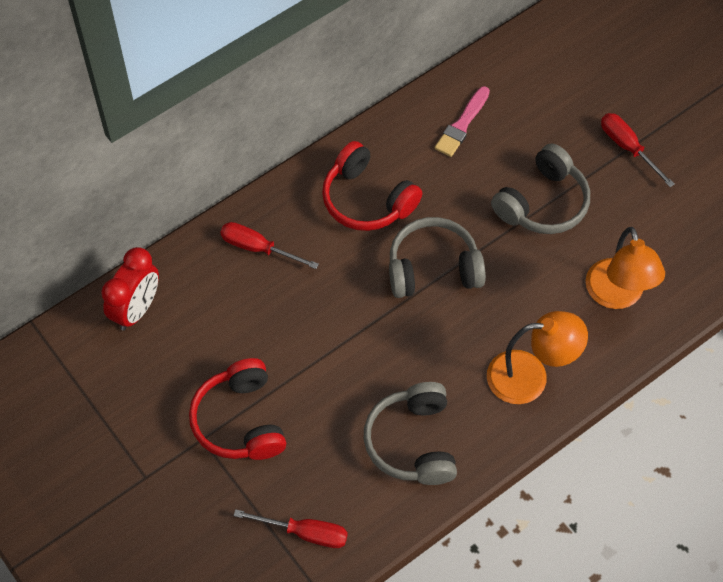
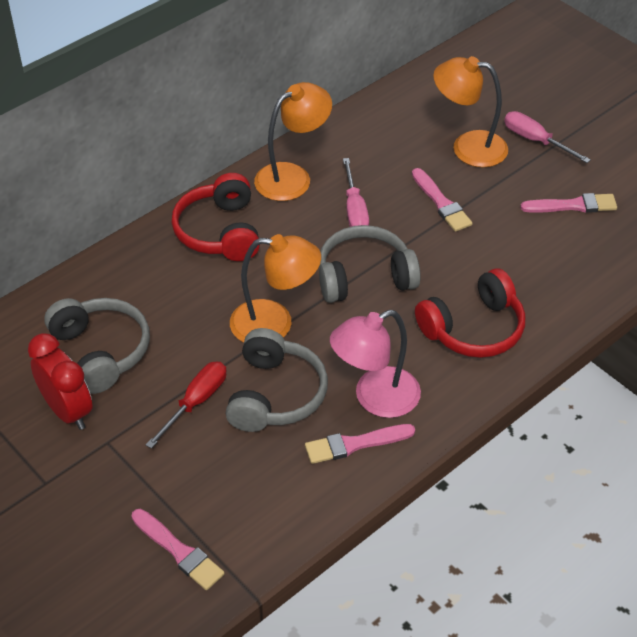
orange lamp: 2 -> 3
pink brush: 1 -> 4
pink lamp: 0 -> 1
pink screwdriver: 0 -> 2
red screwdriver: 3 -> 1

